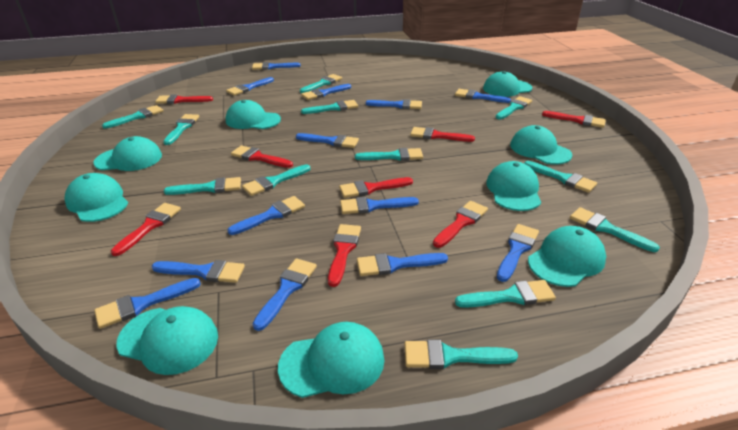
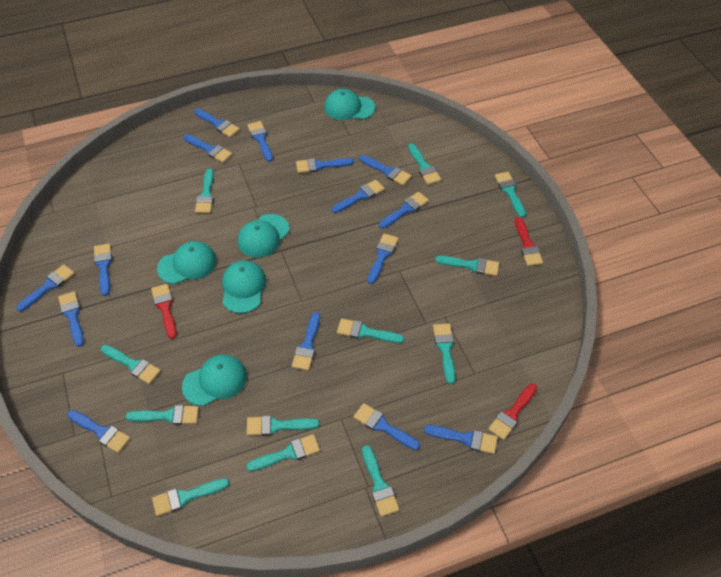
blue brush: 13 -> 15
red brush: 8 -> 3
turquoise cap: 9 -> 5

